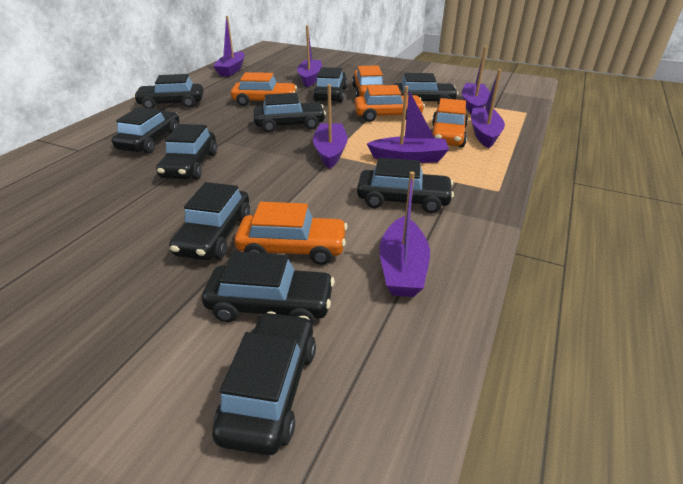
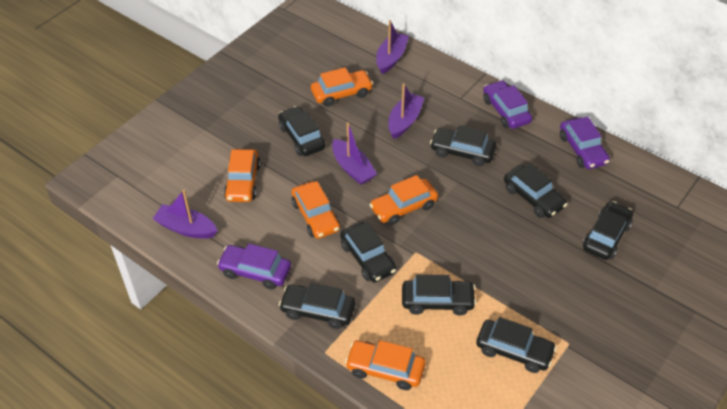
black car: 10 -> 8
purple boat: 7 -> 4
purple car: 0 -> 3

